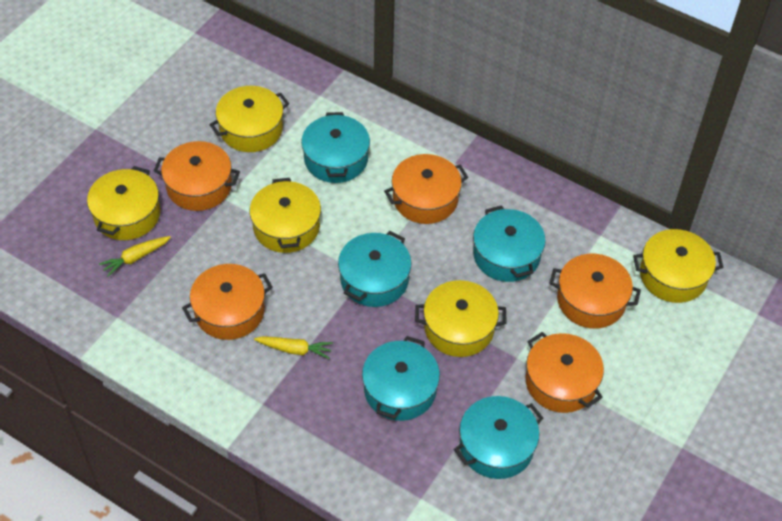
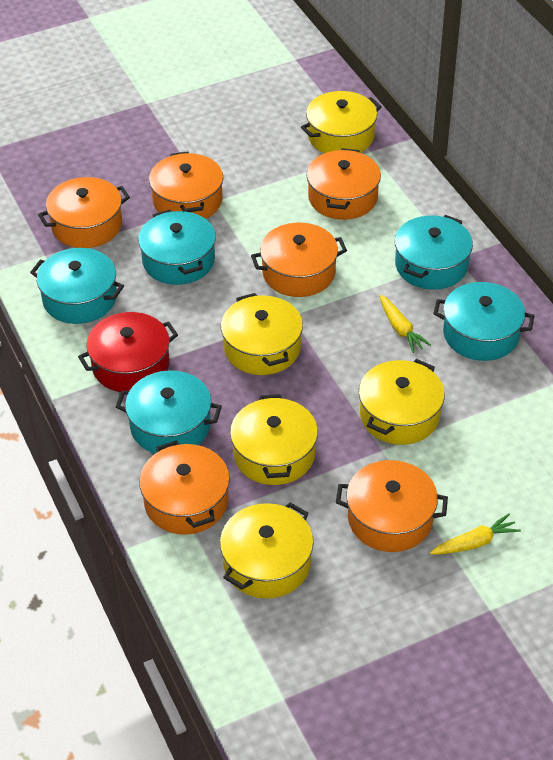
orange pot: 5 -> 6
red pot: 0 -> 1

